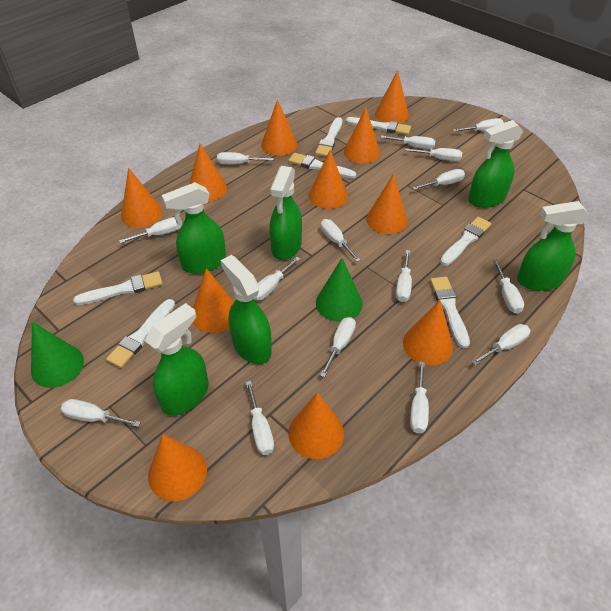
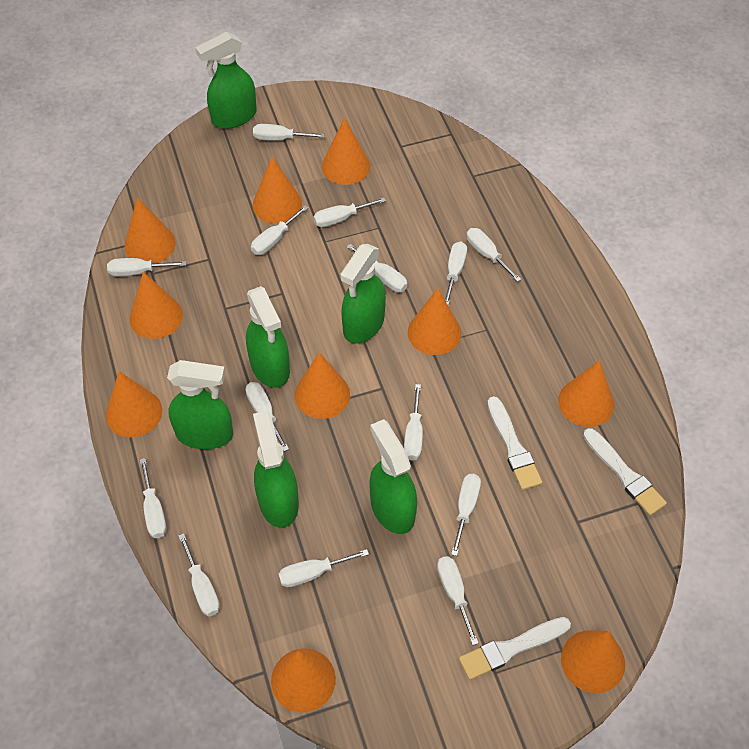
green cone: 2 -> 0
orange cone: 11 -> 10
white brush: 7 -> 3
white screwdriver: 15 -> 14

